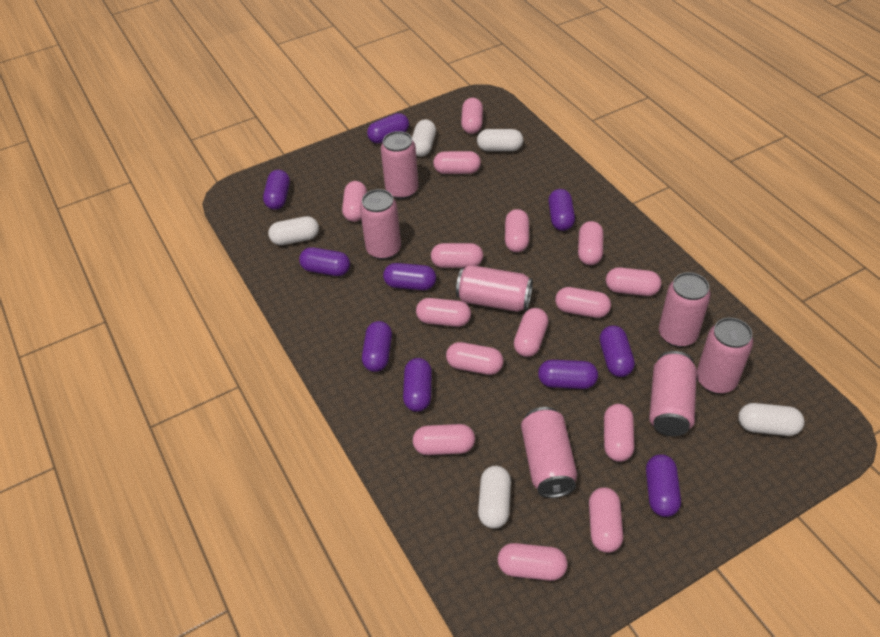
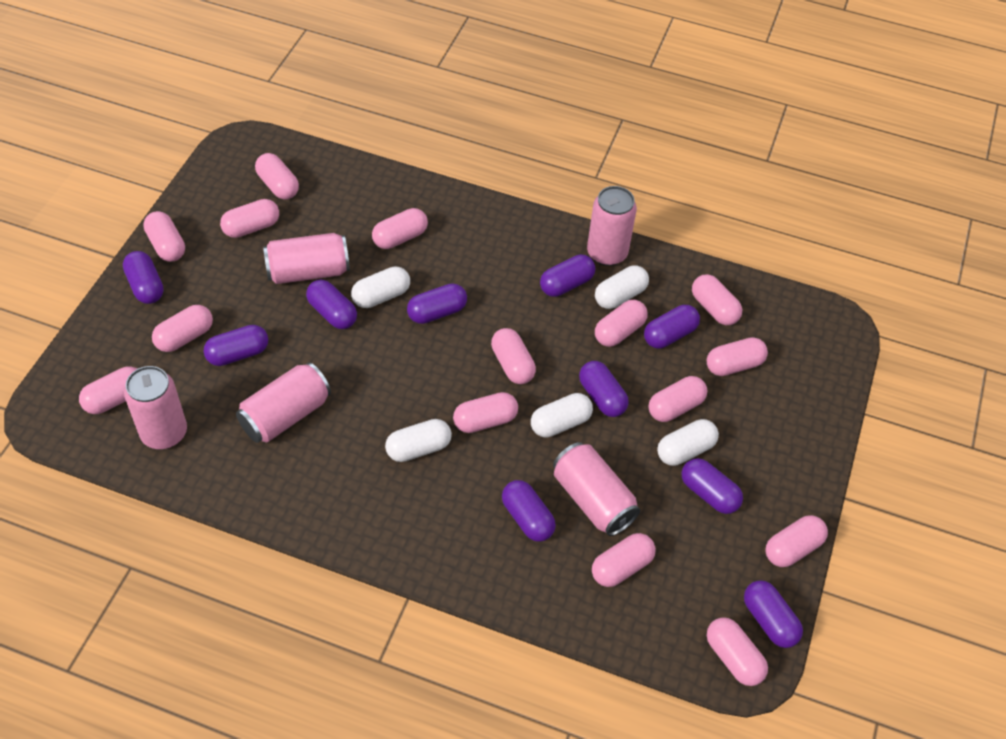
pink can: 7 -> 5

